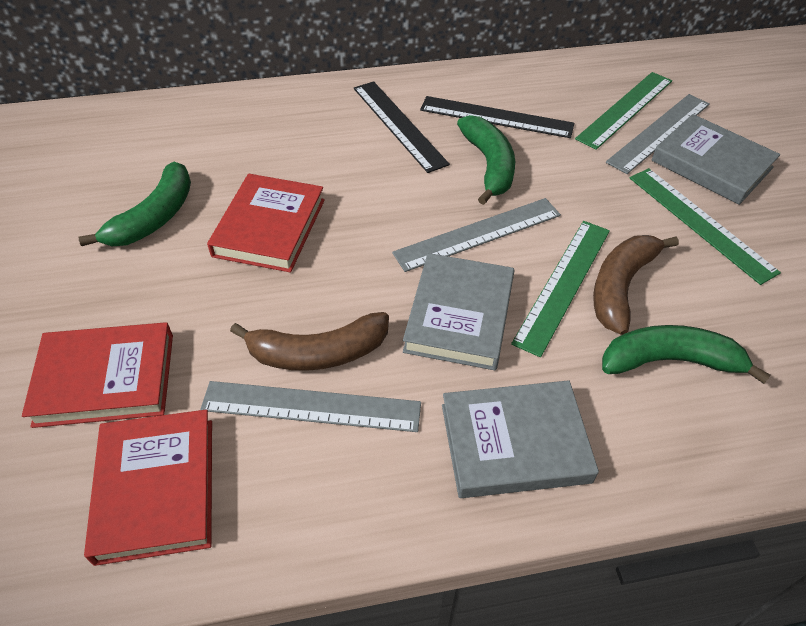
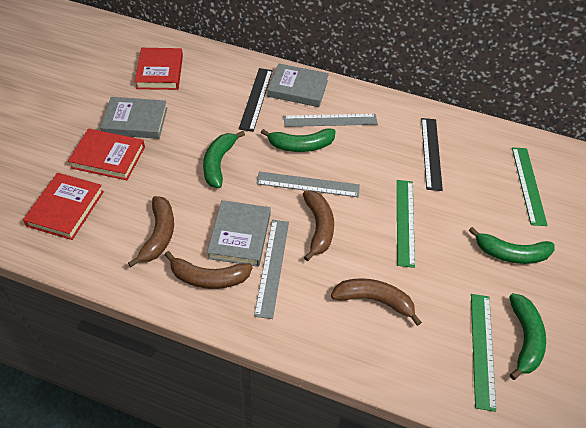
brown banana: 2 -> 4
green banana: 3 -> 4

